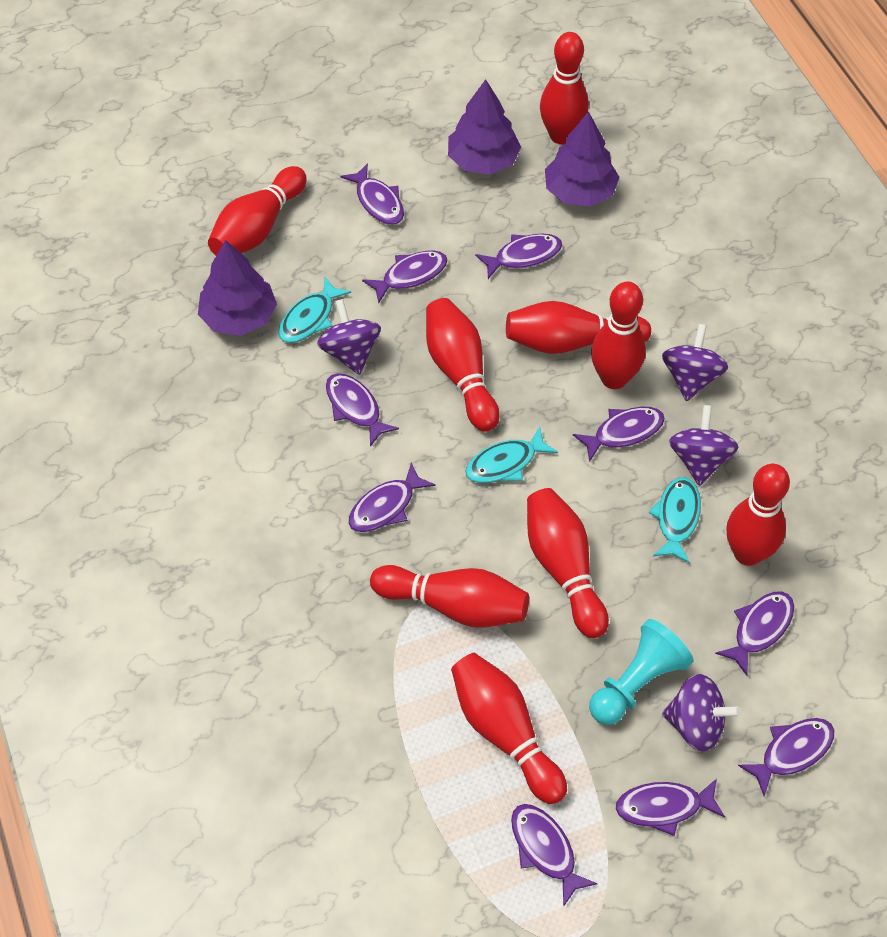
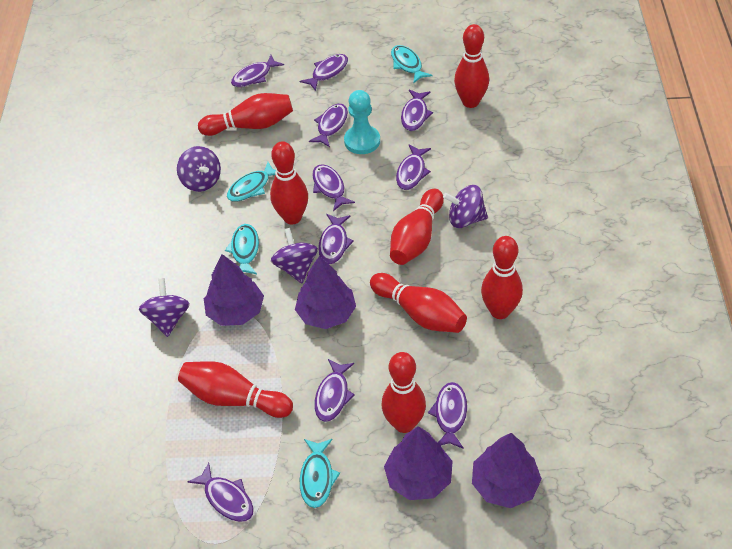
purple tree: 3 -> 4
red bowling pin: 9 -> 8
turquoise fish: 3 -> 4

